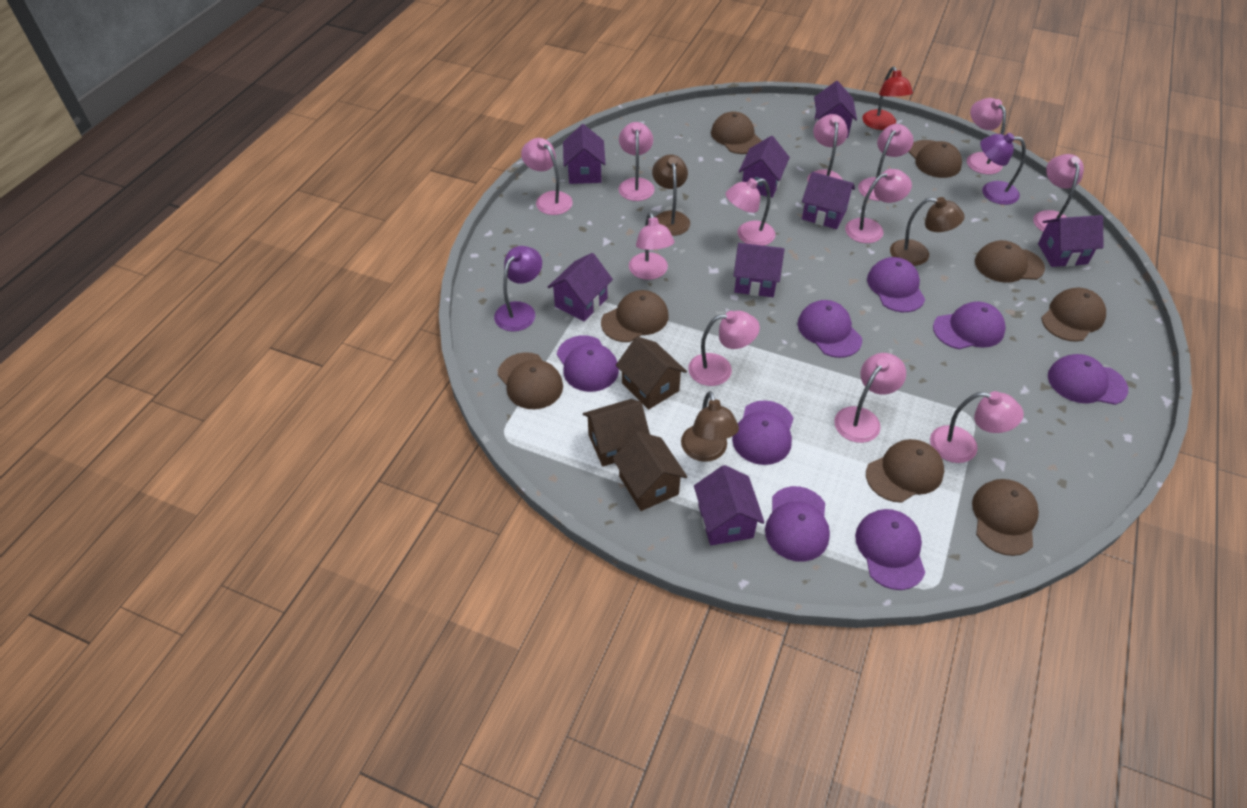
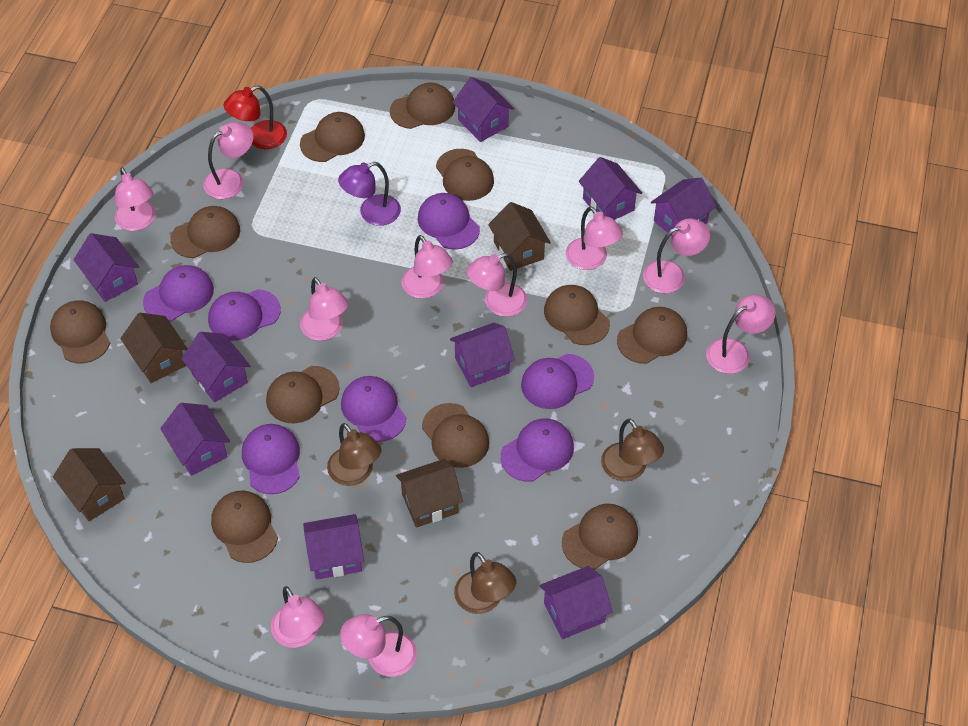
brown cap: 8 -> 11
brown house: 3 -> 4
pink lamp: 12 -> 10
purple cap: 8 -> 7
purple house: 8 -> 9
purple lamp: 2 -> 1

